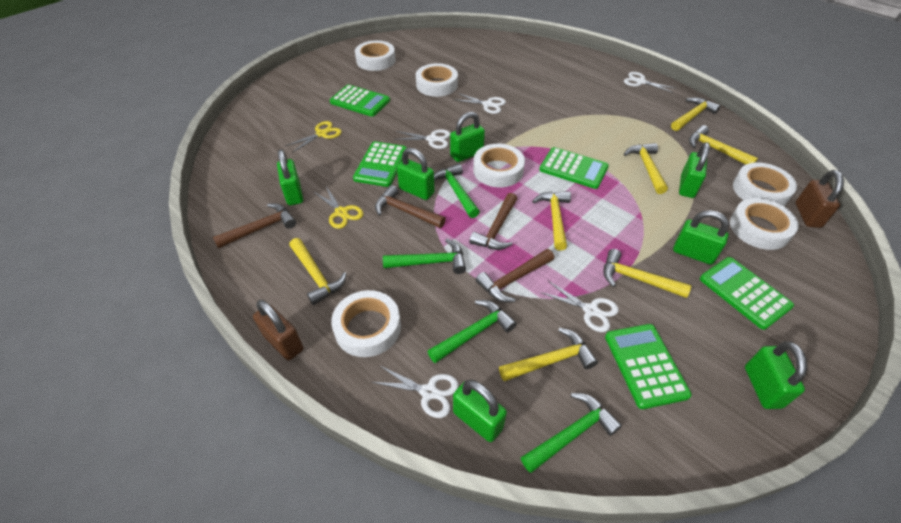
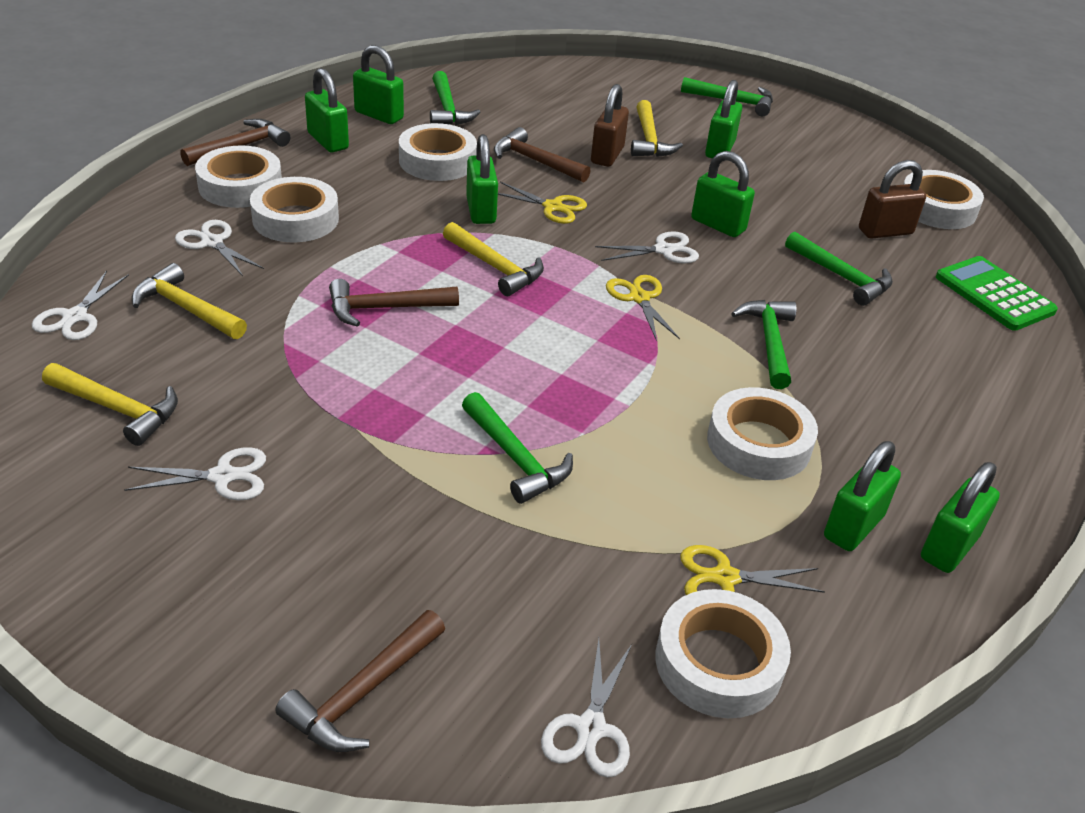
green calculator: 5 -> 1
green hammer: 4 -> 5
yellow hammer: 7 -> 4
yellow scissors: 2 -> 3

